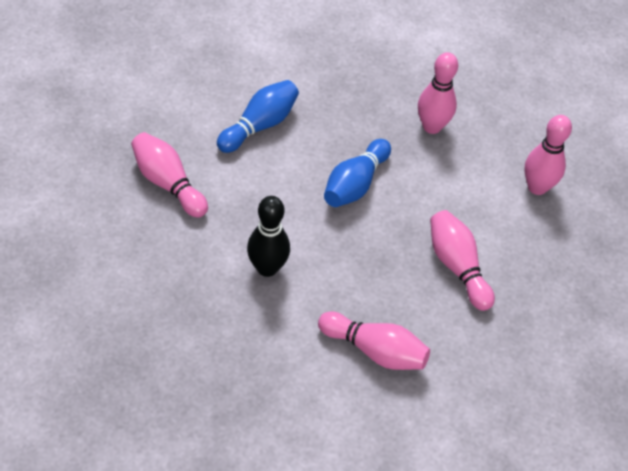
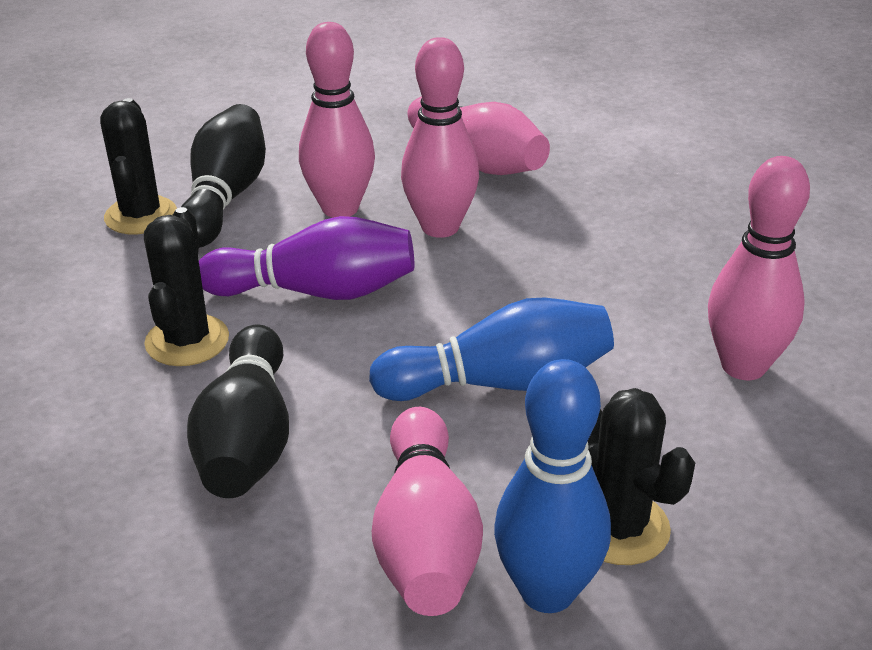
black bowling pin: 1 -> 2
black cactus: 0 -> 3
purple bowling pin: 0 -> 1

